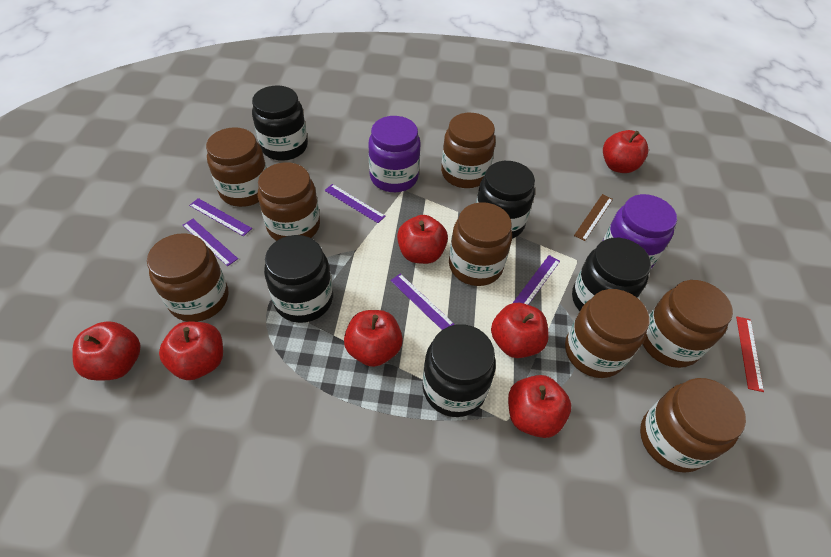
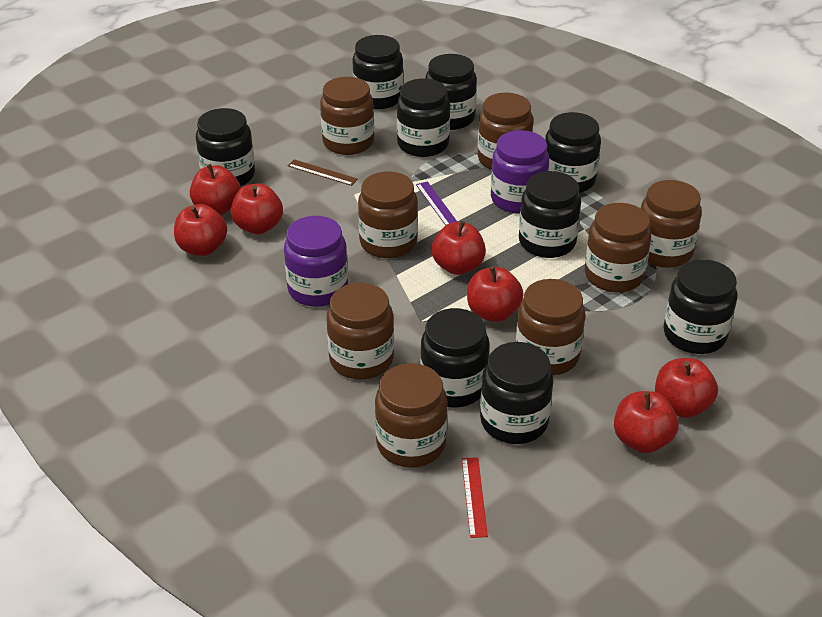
black jar: 5 -> 9
purple ruler: 5 -> 1

